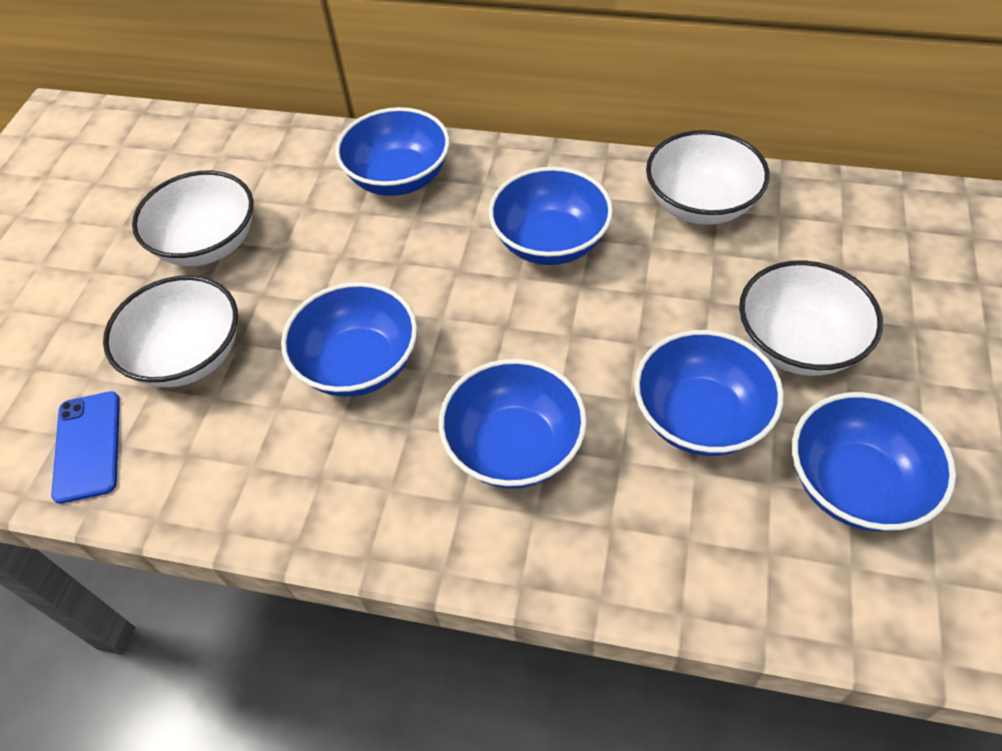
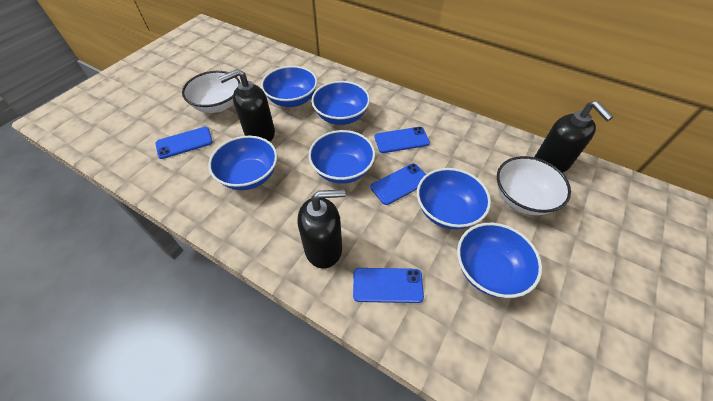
black soap dispenser: 0 -> 3
blue phone: 1 -> 4
white bowl: 4 -> 2

